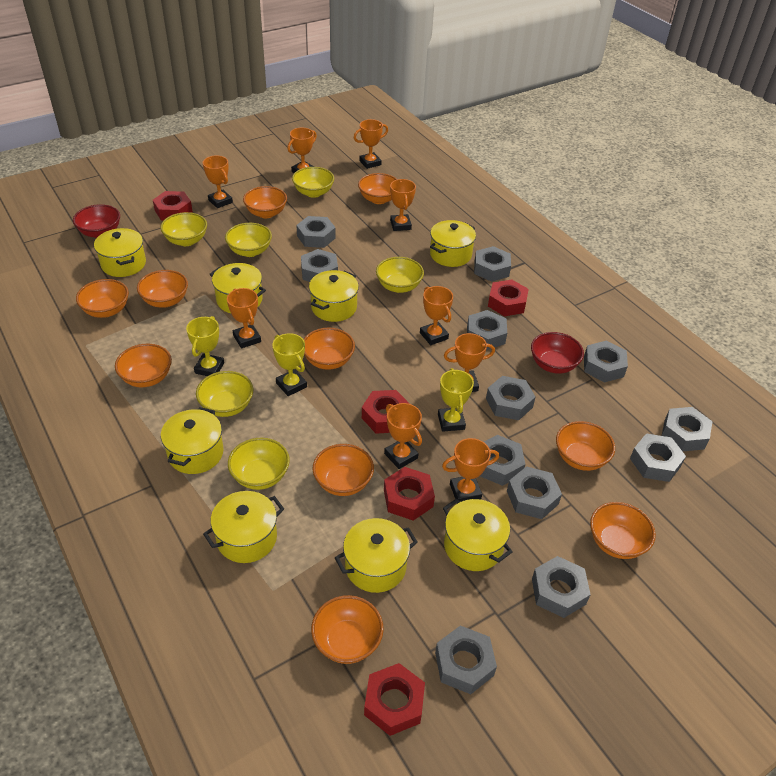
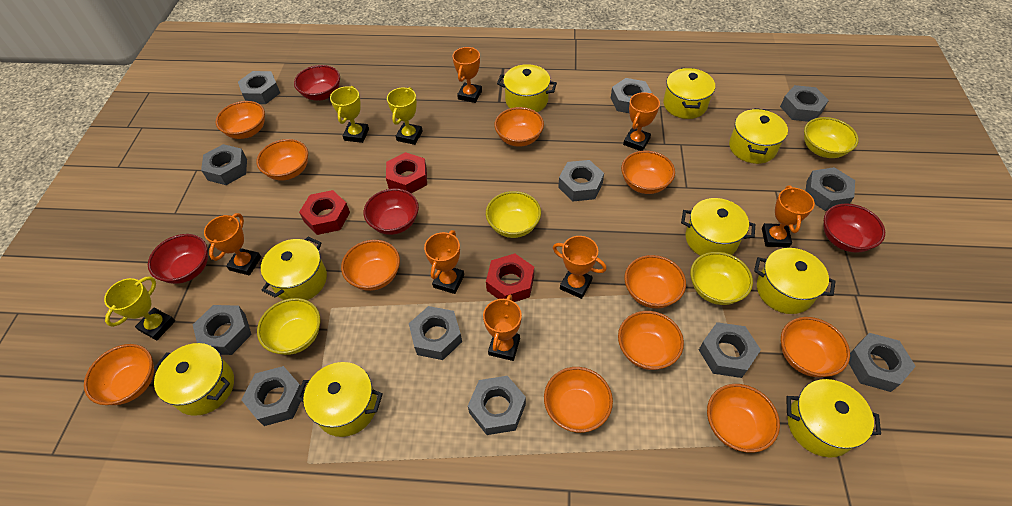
orange bowl: 10 -> 11
orange trophy: 9 -> 7
red bowl: 2 -> 4
red nut: 5 -> 3
yellow bowl: 6 -> 4
yellow pot: 8 -> 9

